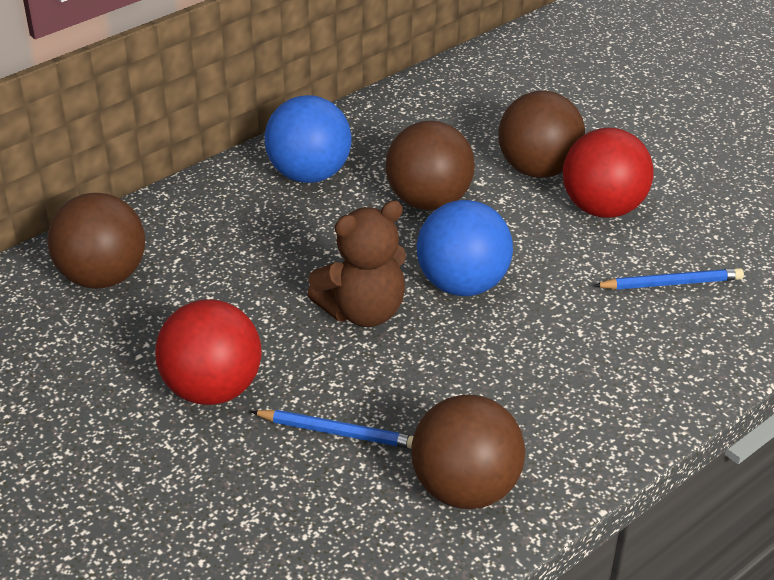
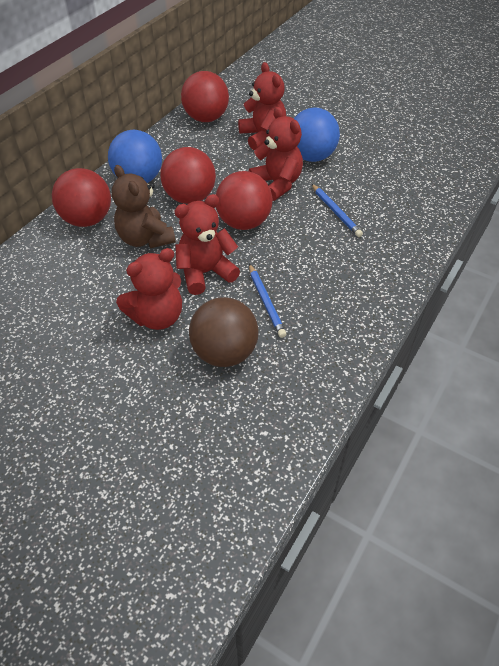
brown ball: 4 -> 1
red ball: 2 -> 4
red teddy bear: 0 -> 4

